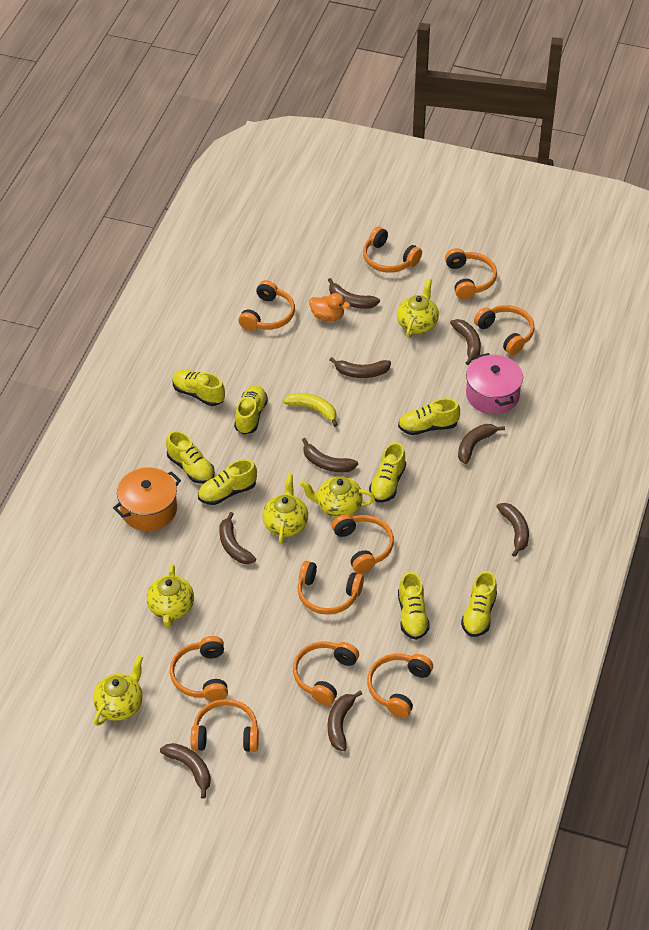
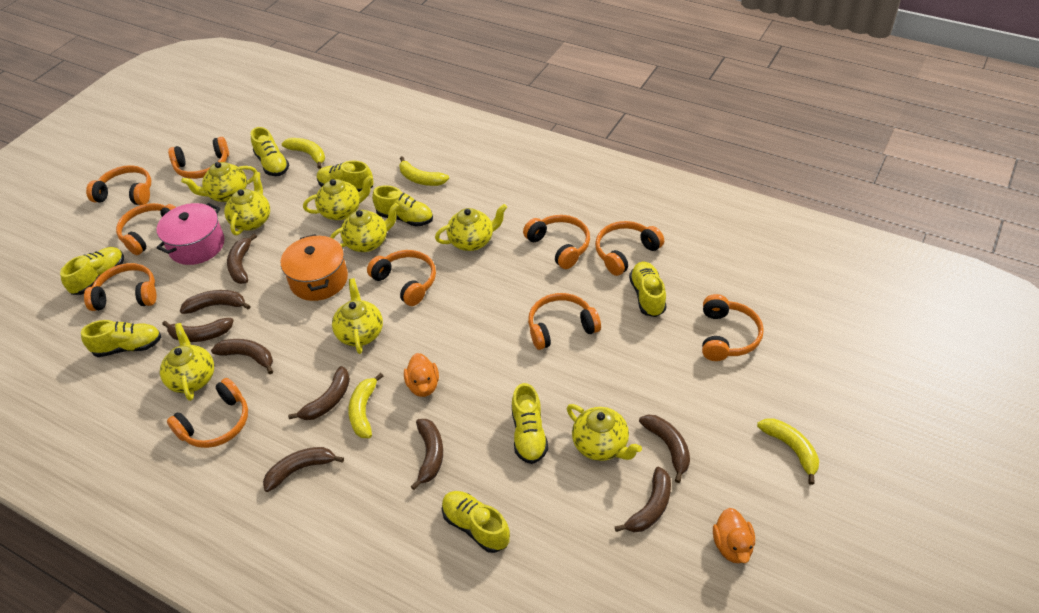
orange duck: 1 -> 2
yellow banana: 1 -> 4
yellow teapot: 5 -> 8

